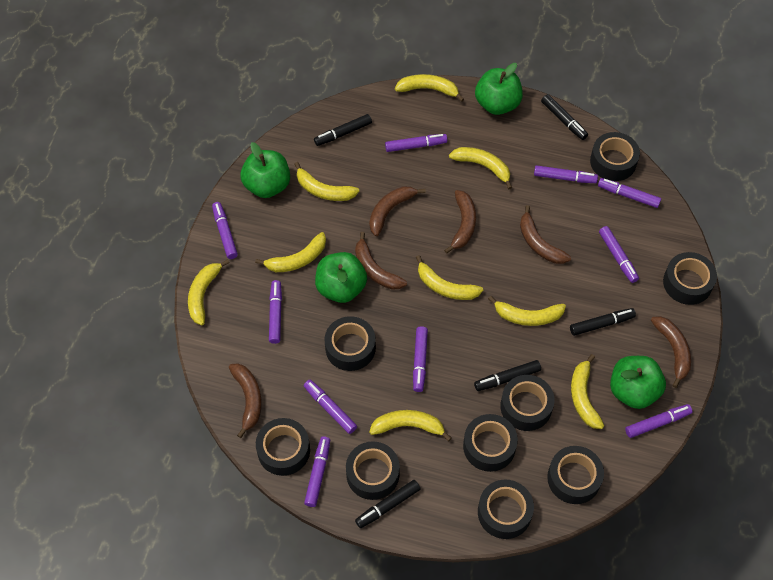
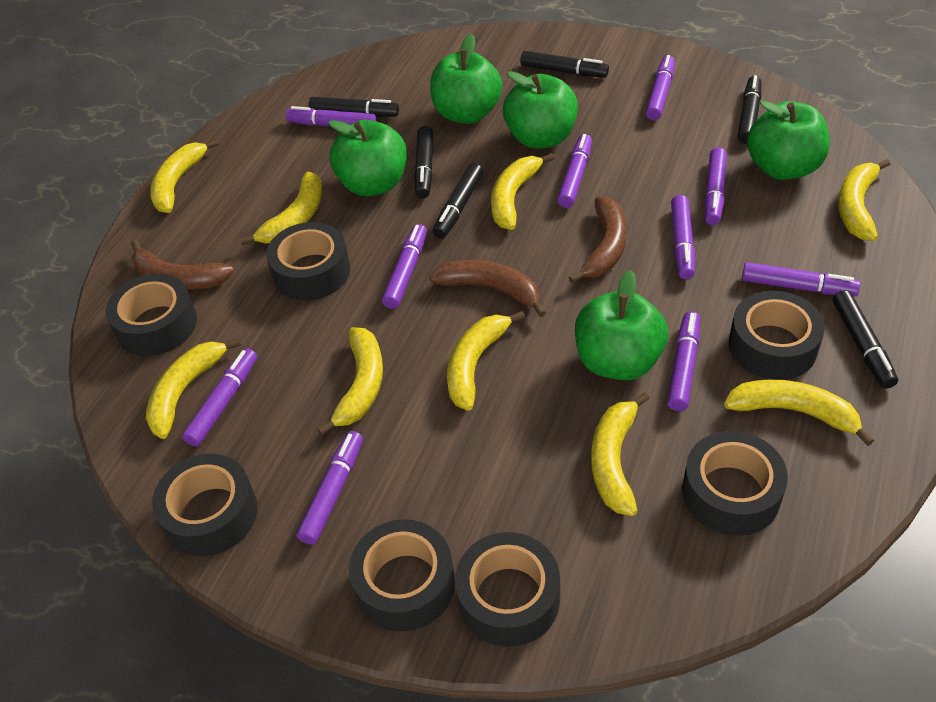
black marker: 5 -> 6
black tape: 9 -> 7
brown banana: 6 -> 3
green apple: 4 -> 5

